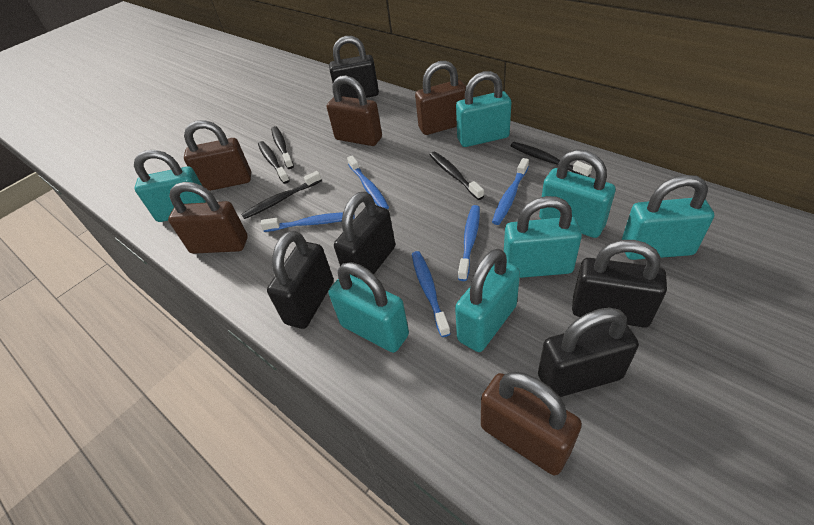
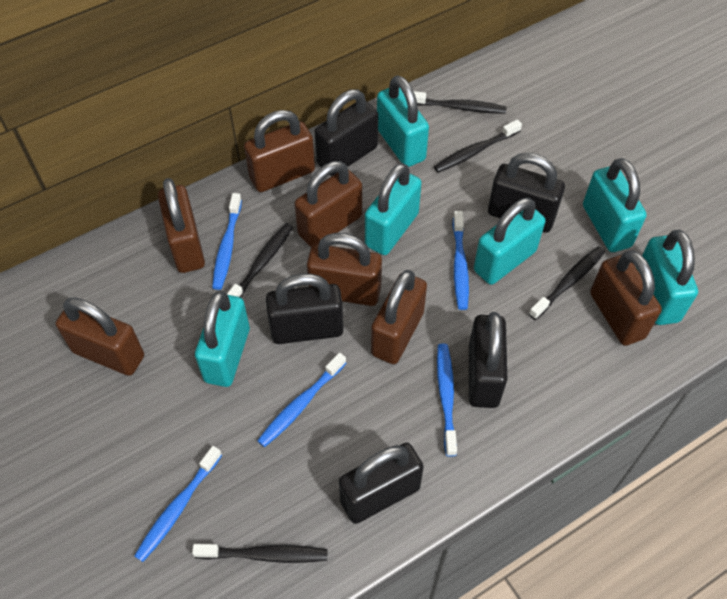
brown padlock: 5 -> 7
turquoise padlock: 7 -> 6

